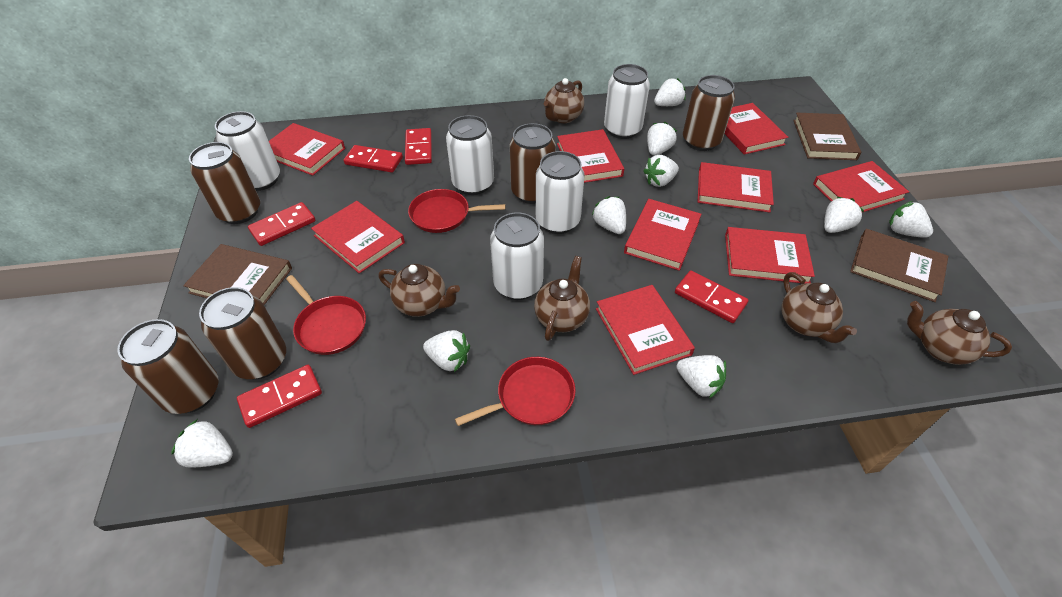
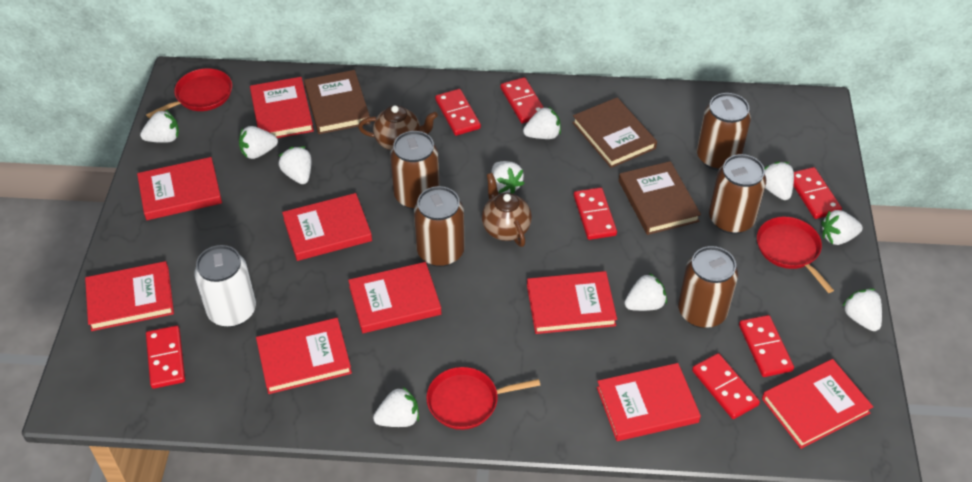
brown teapot: 5 -> 2
red domino: 5 -> 7
white can: 5 -> 1
white strawberry: 9 -> 10

